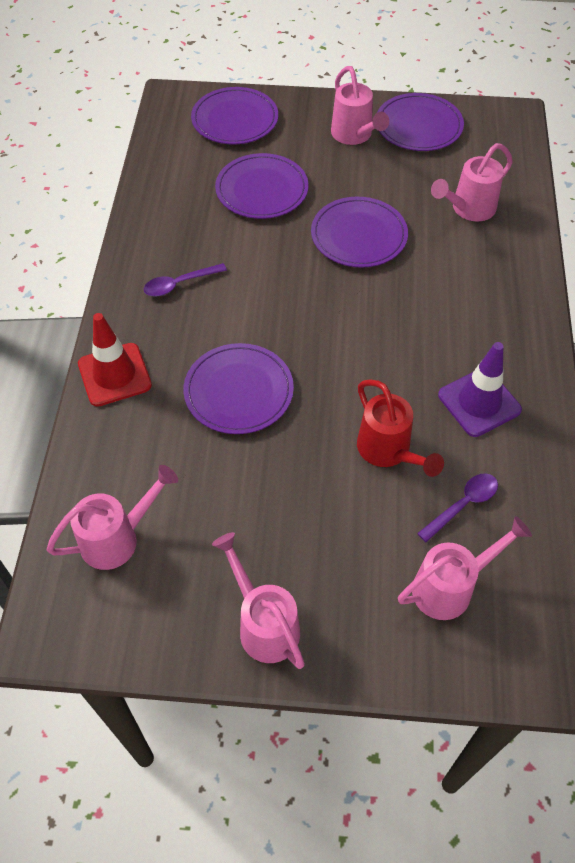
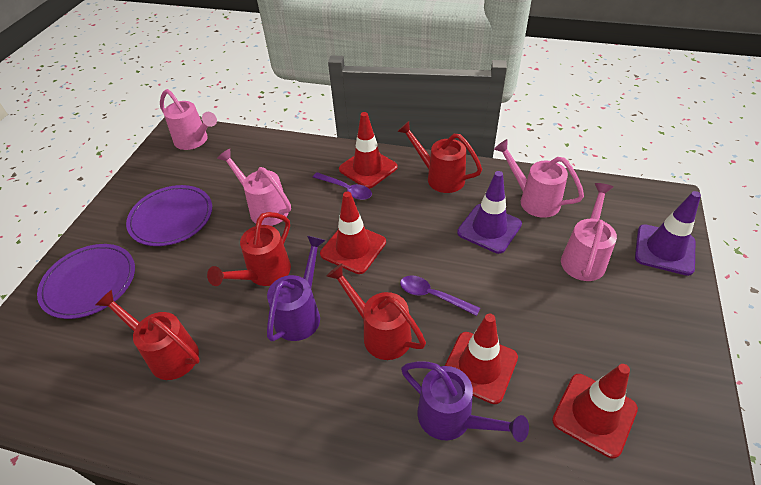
pink watering can: 5 -> 4
purple plate: 5 -> 2
purple traffic cone: 1 -> 2
purple watering can: 0 -> 2
red traffic cone: 1 -> 4
red watering can: 1 -> 4

